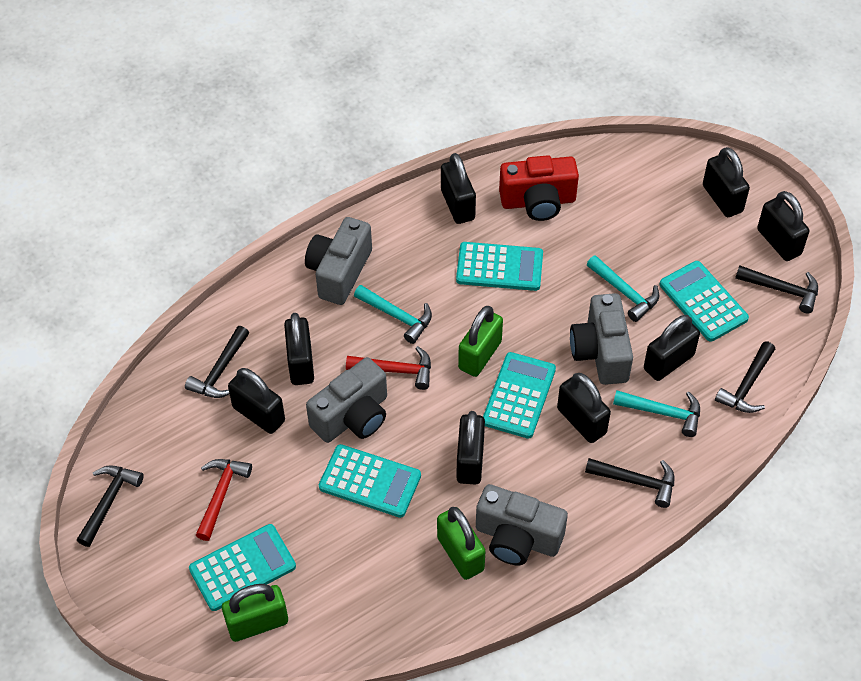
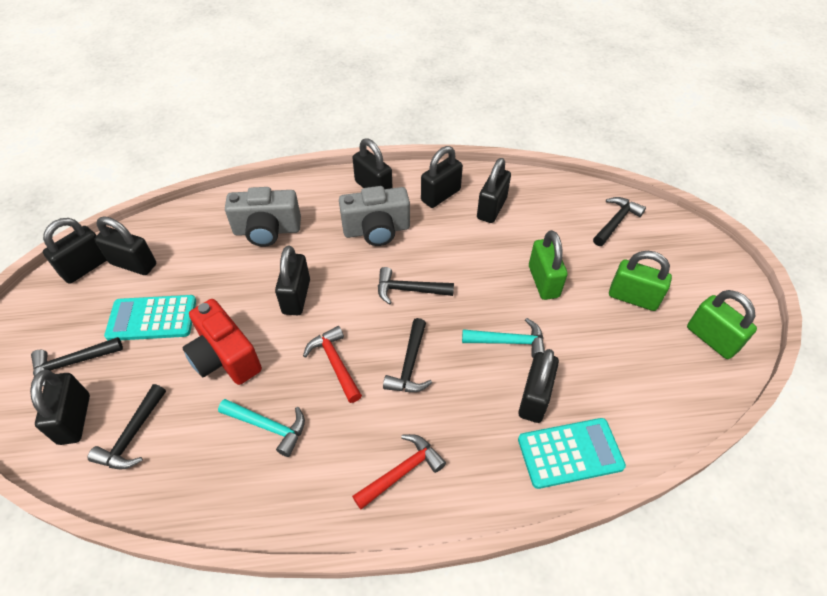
grey camera: 4 -> 2
turquoise calculator: 5 -> 2
turquoise hammer: 3 -> 2

